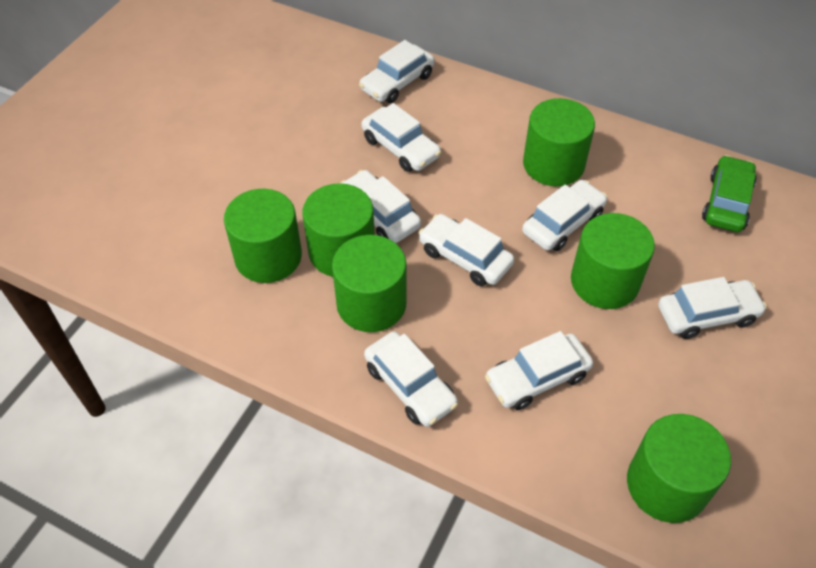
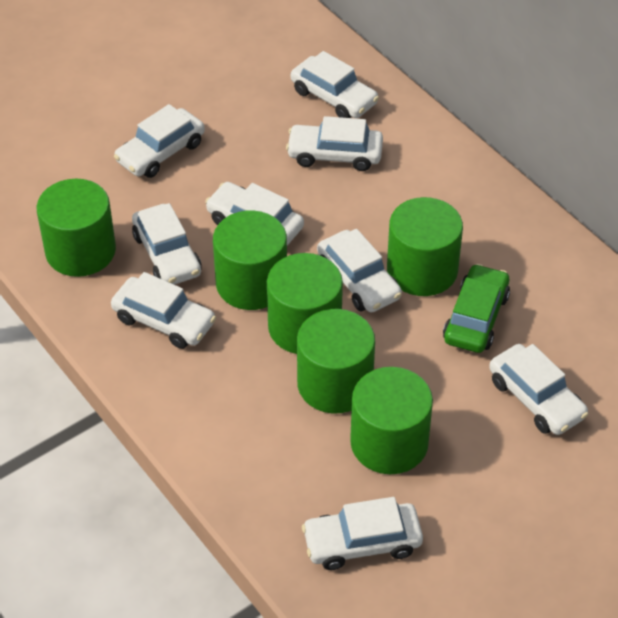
white car: 8 -> 9

